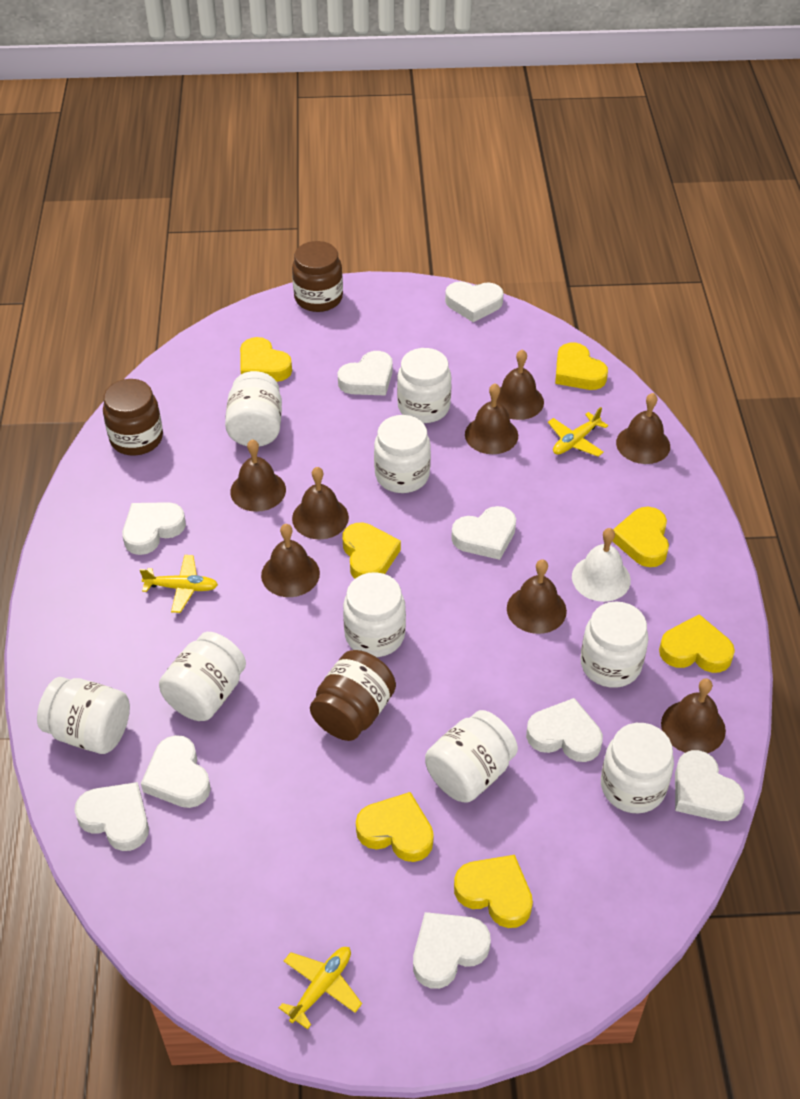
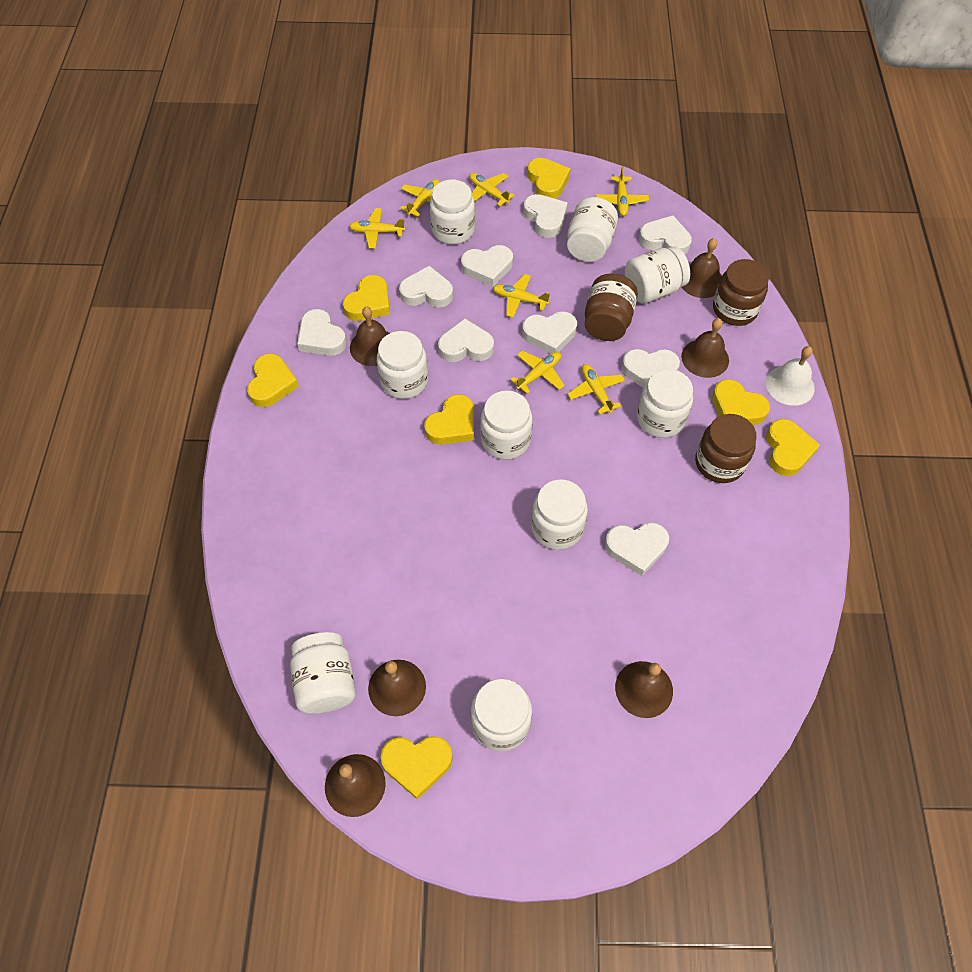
brown bell: 8 -> 6
yellow plane: 3 -> 7

